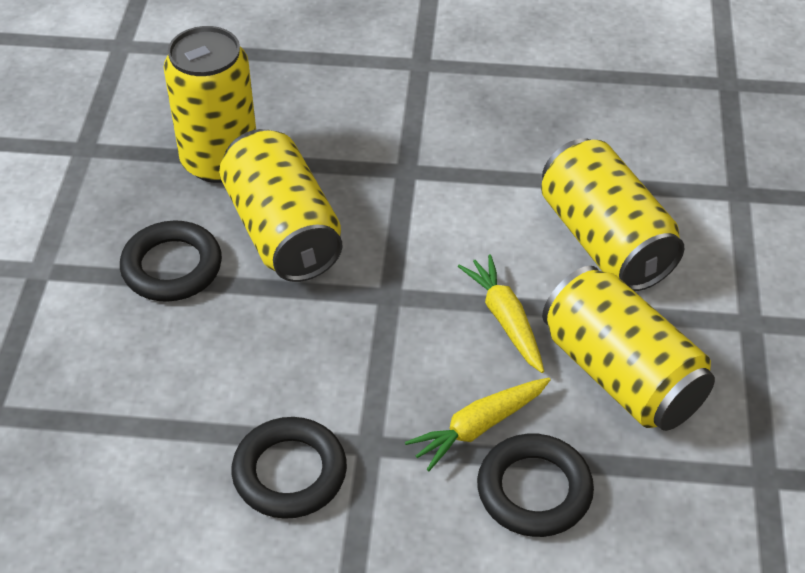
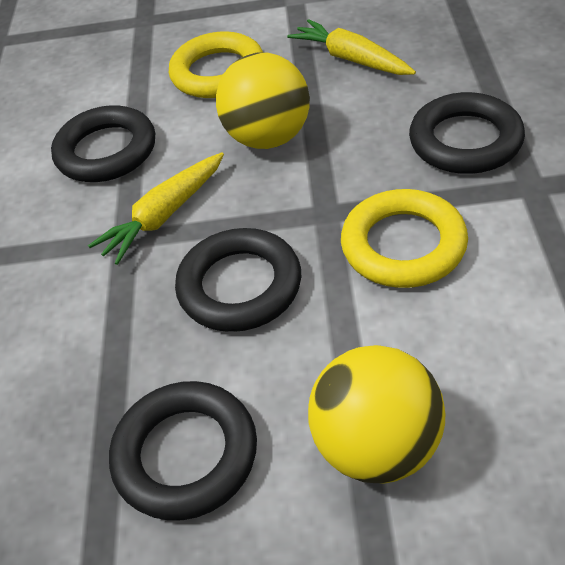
black ring: 3 -> 4
yellow ball: 0 -> 2
yellow can: 4 -> 0
yellow ring: 0 -> 2

